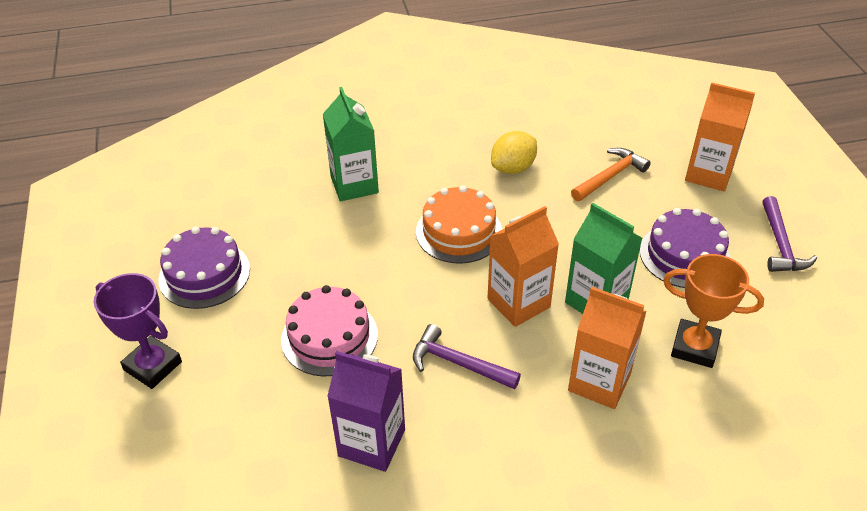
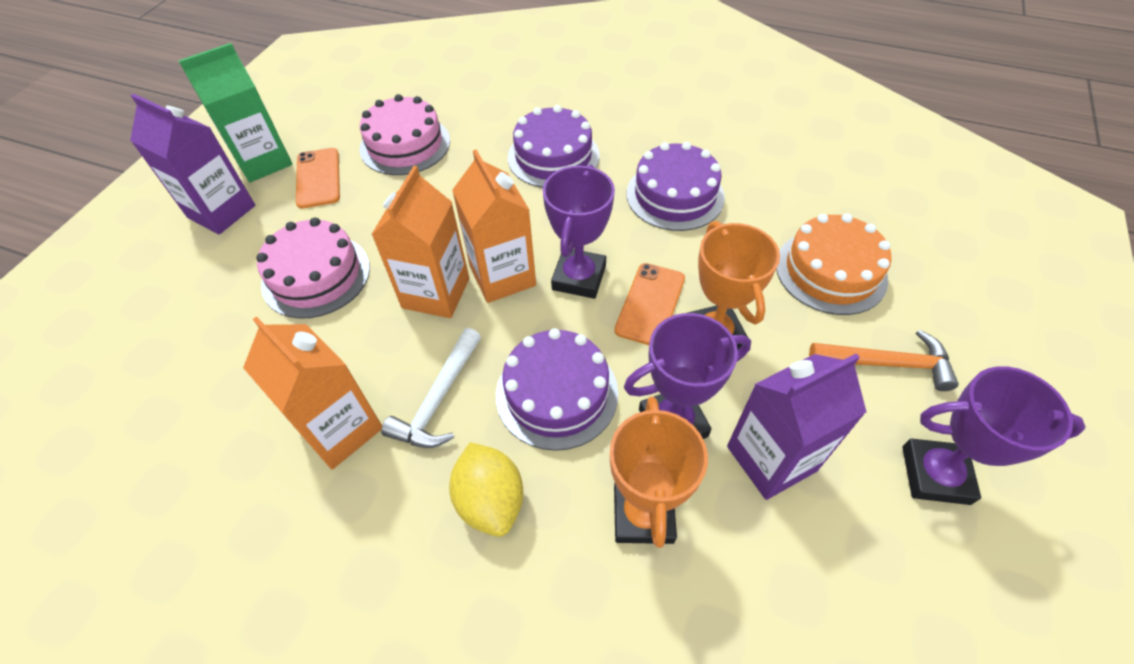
green carton: 2 -> 1
orange phone: 0 -> 2
orange trophy: 1 -> 2
pink cake: 1 -> 2
purple cake: 2 -> 3
purple carton: 1 -> 2
purple hammer: 2 -> 0
purple trophy: 1 -> 3
white hammer: 0 -> 1

